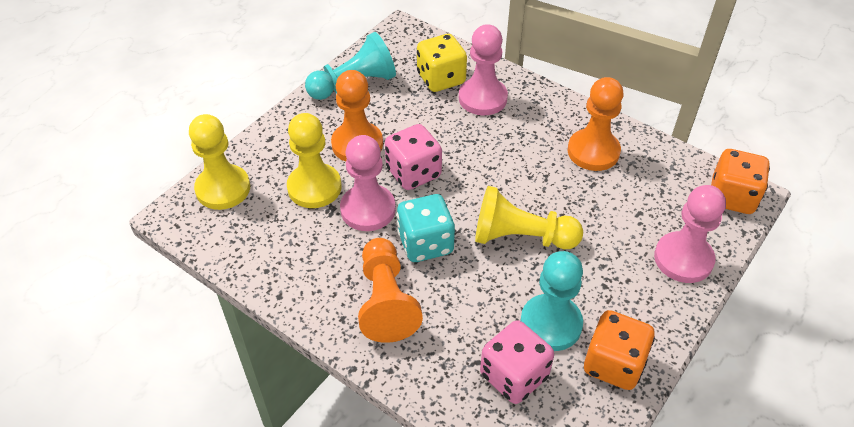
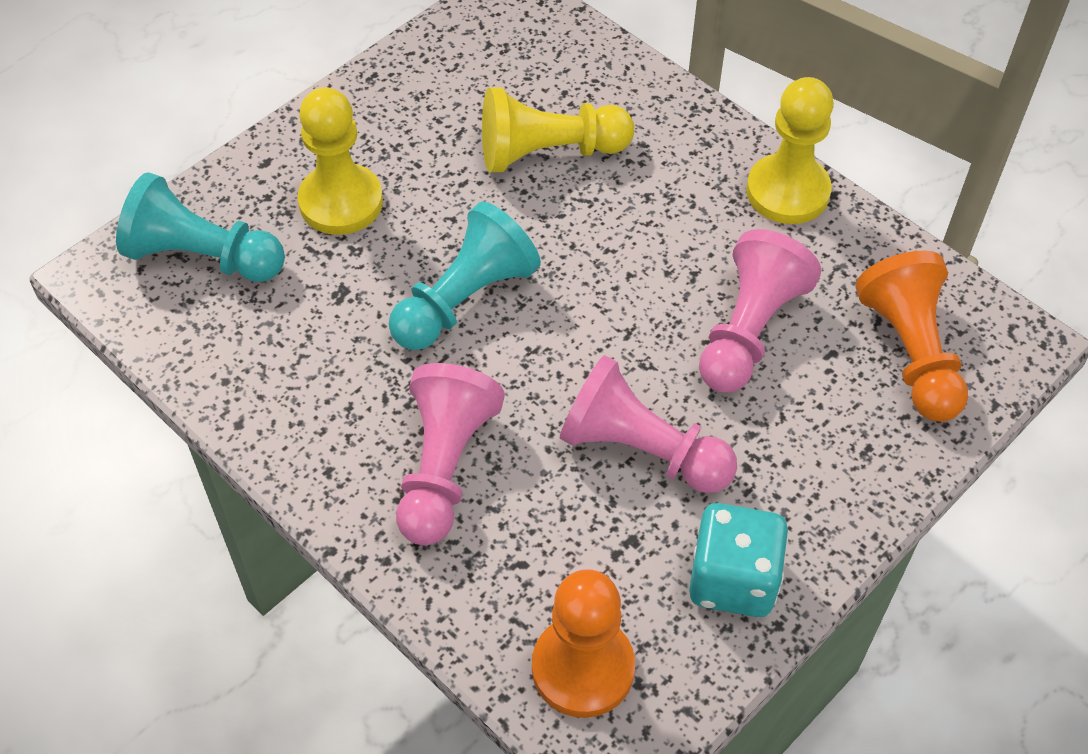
orange dice: 2 -> 0
orange pawn: 3 -> 2
pink dice: 2 -> 0
yellow dice: 1 -> 0

